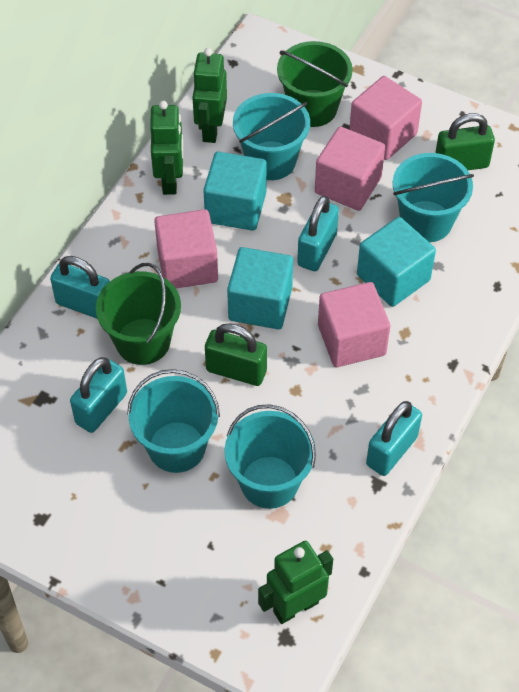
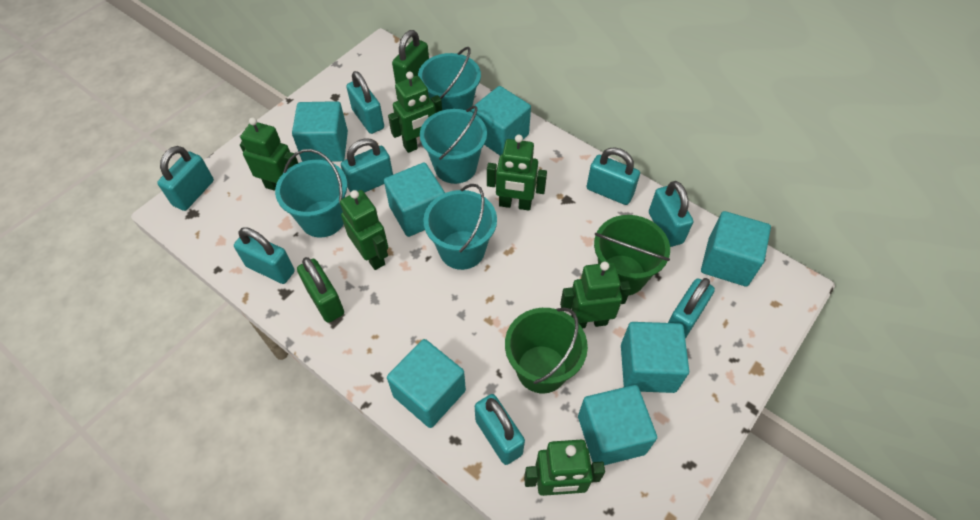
green robot: 3 -> 6
pink cube: 4 -> 0
turquoise cube: 3 -> 7
turquoise padlock: 4 -> 8

